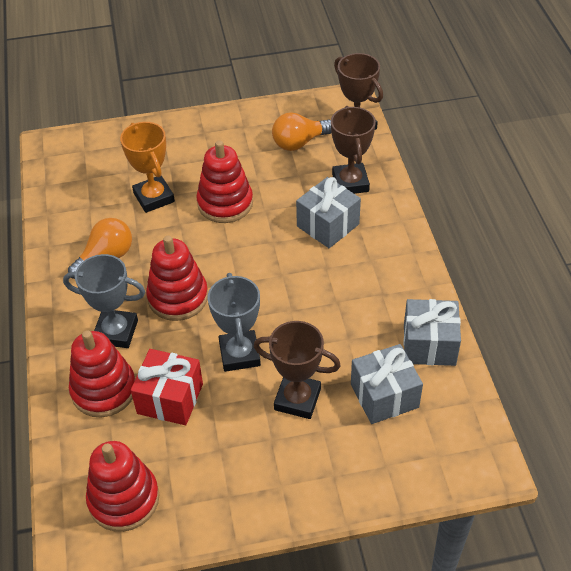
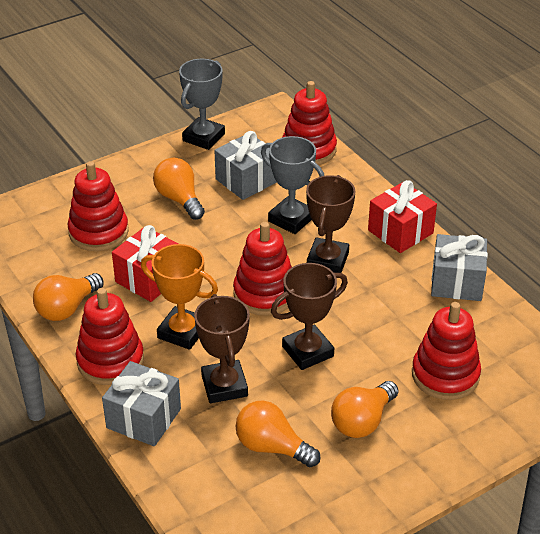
orange light bulb: 2 -> 4
red gift: 1 -> 2
red stacking toy: 4 -> 5

